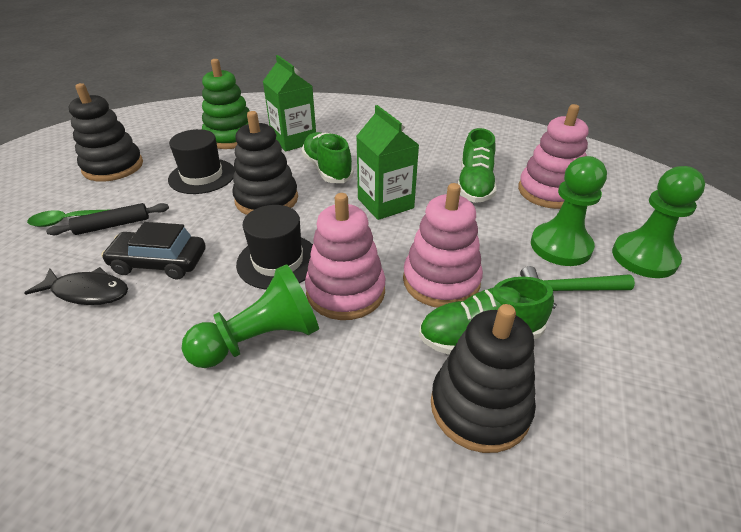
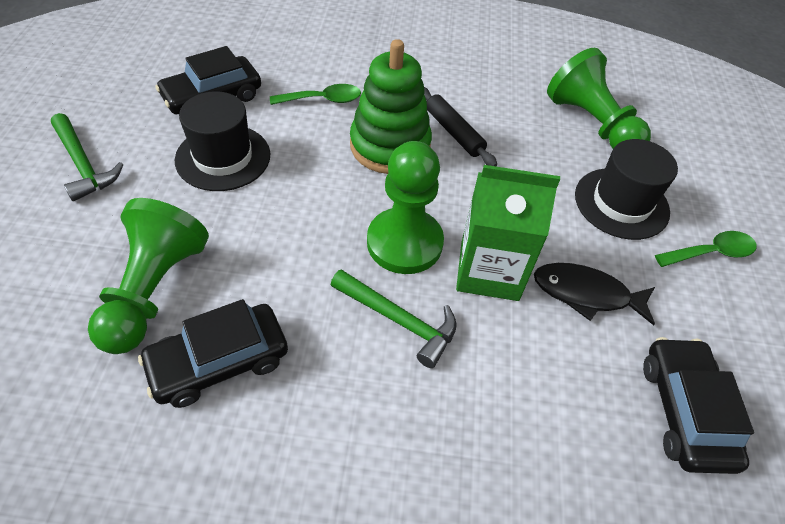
black car: 1 -> 3
black stacking toy: 3 -> 0
green carton: 2 -> 1
green hammer: 1 -> 2
green shoe: 3 -> 0
green spoon: 1 -> 2
pink stacking toy: 3 -> 0

